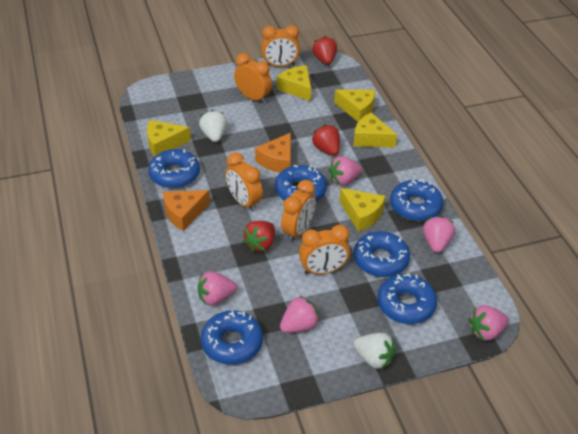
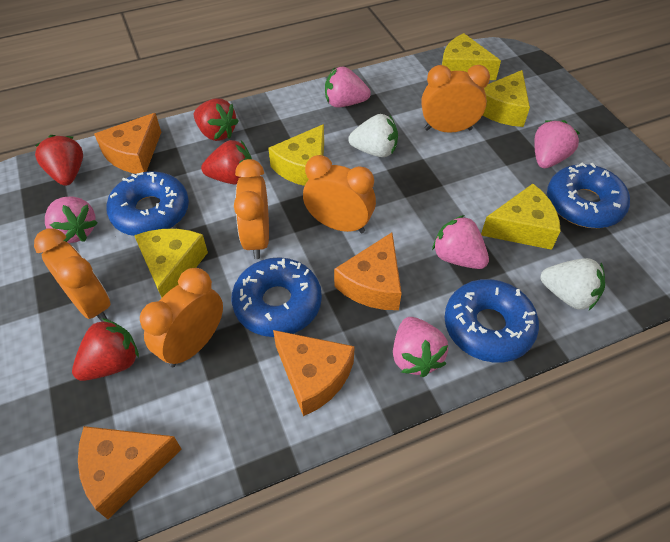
blue donut: 6 -> 4
orange cheese: 2 -> 4
red strawberry: 3 -> 4

